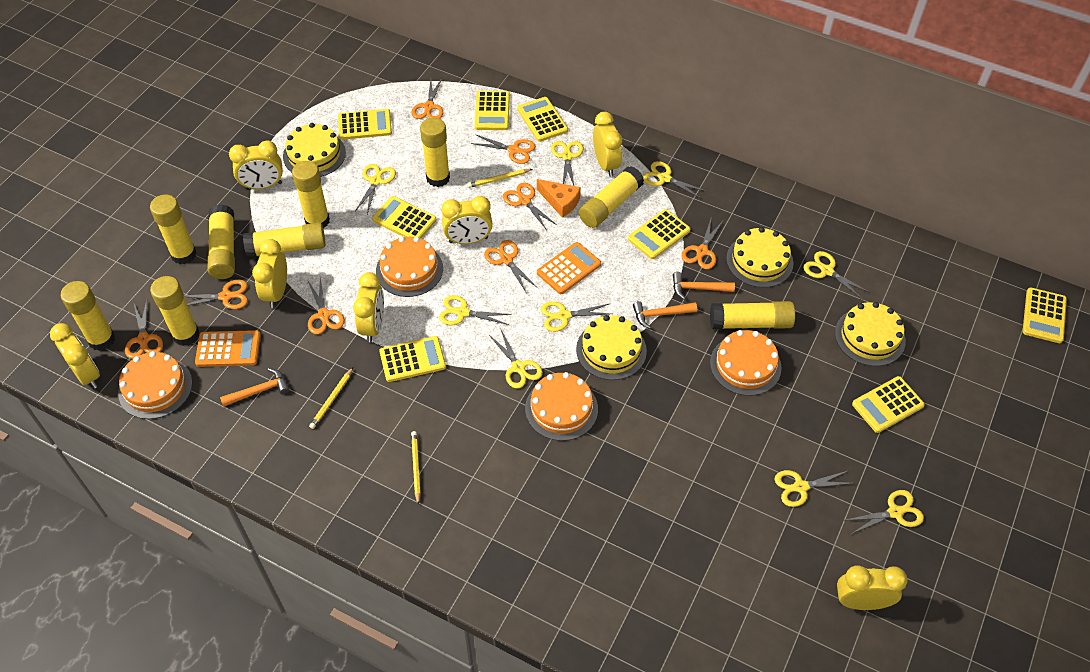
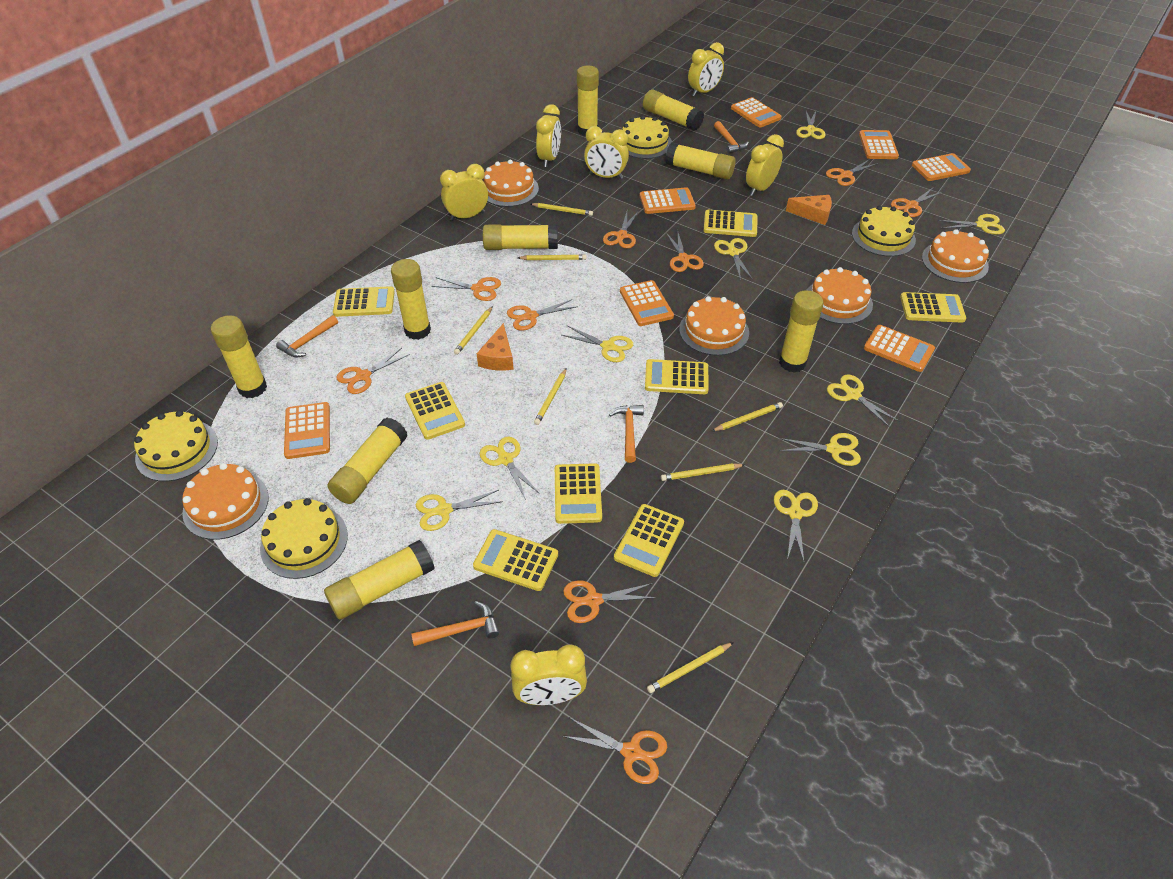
orange cake: 4 -> 5
orange calculator: 2 -> 7
orange cheese: 1 -> 2
orange hammer: 3 -> 4
orange scissors: 8 -> 9
yellow clock: 7 -> 6
yellow pencil: 3 -> 7

